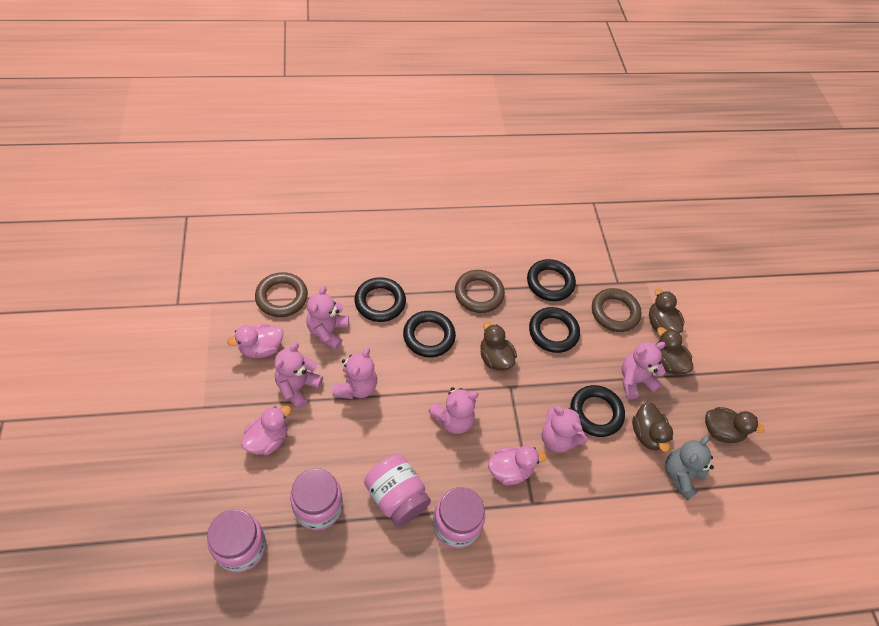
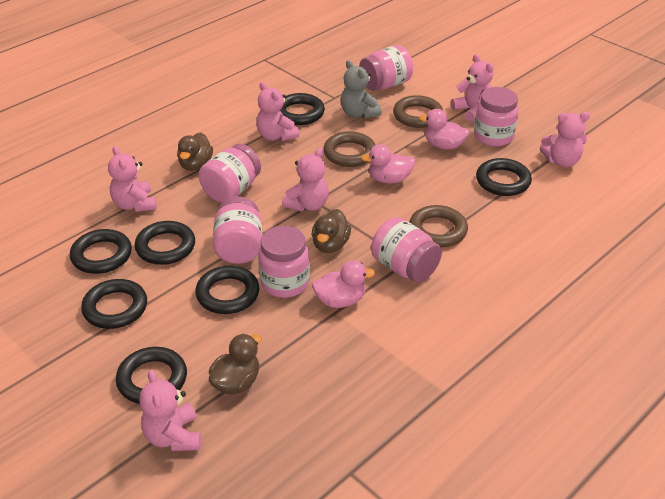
black ring: 5 -> 7
brown duck: 5 -> 3
pink jar: 4 -> 6

